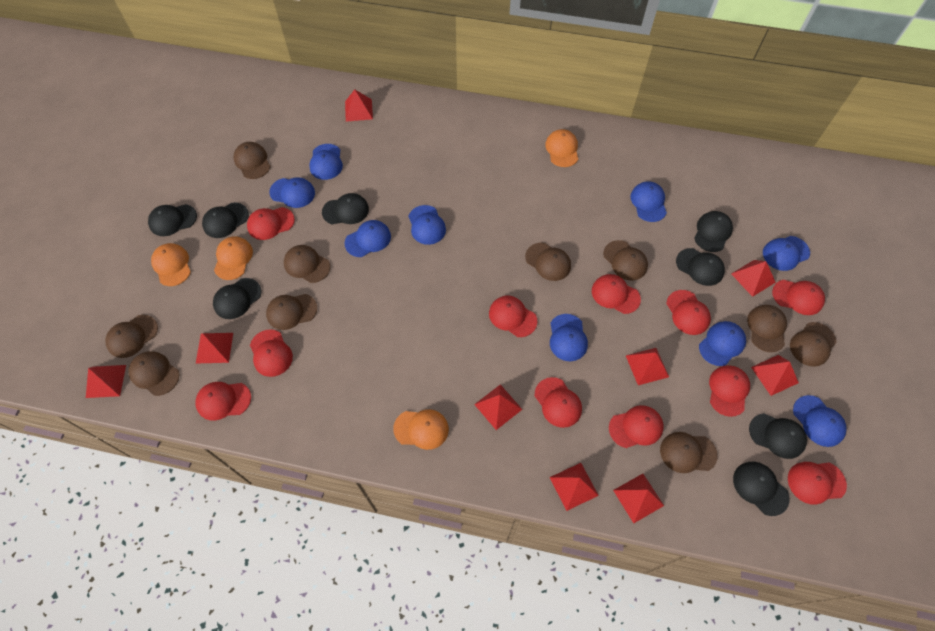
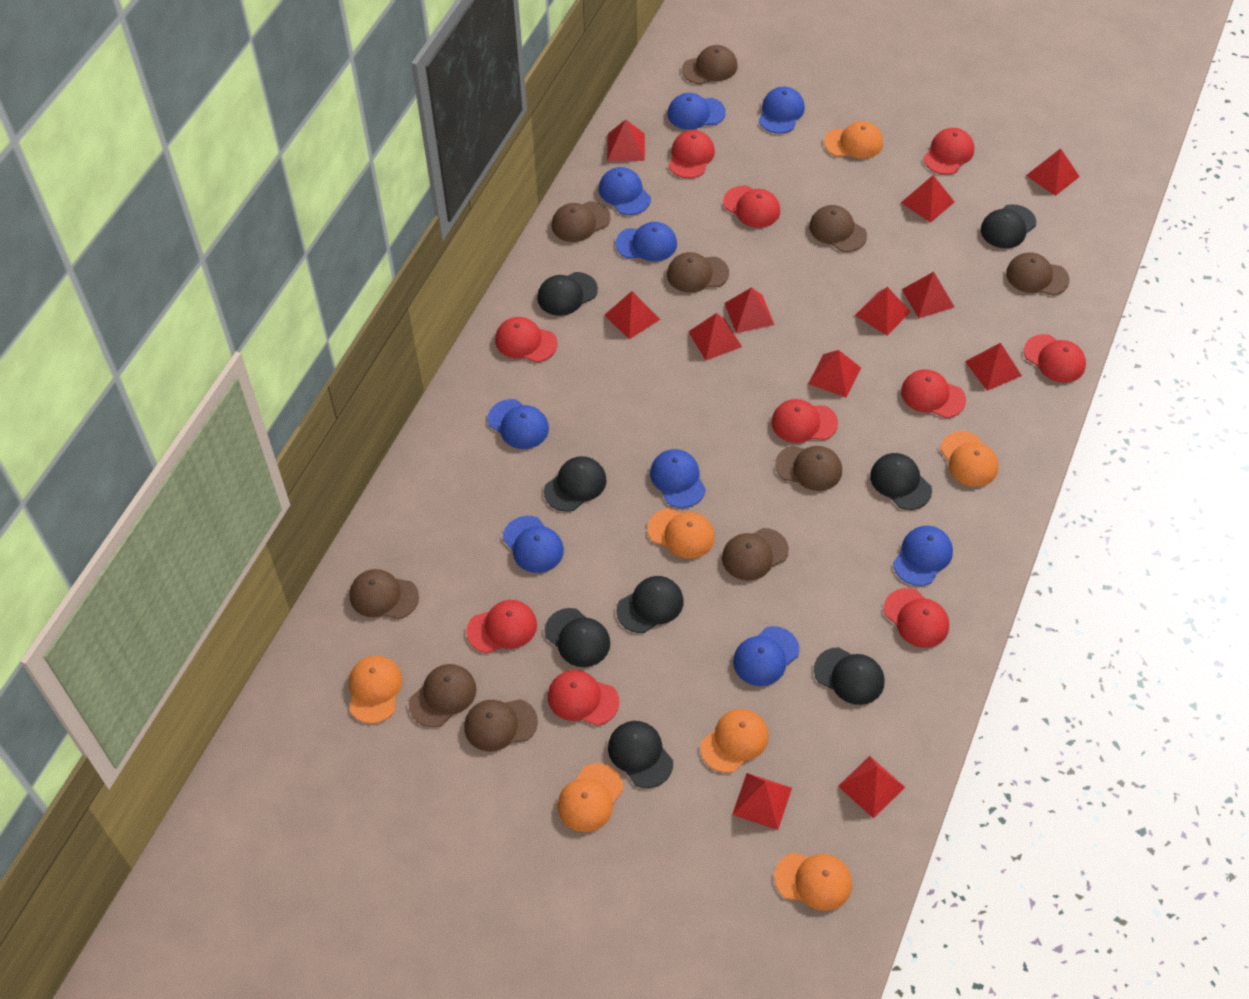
orange cap: 4 -> 7
red cap: 11 -> 10
red pyramid: 9 -> 12

